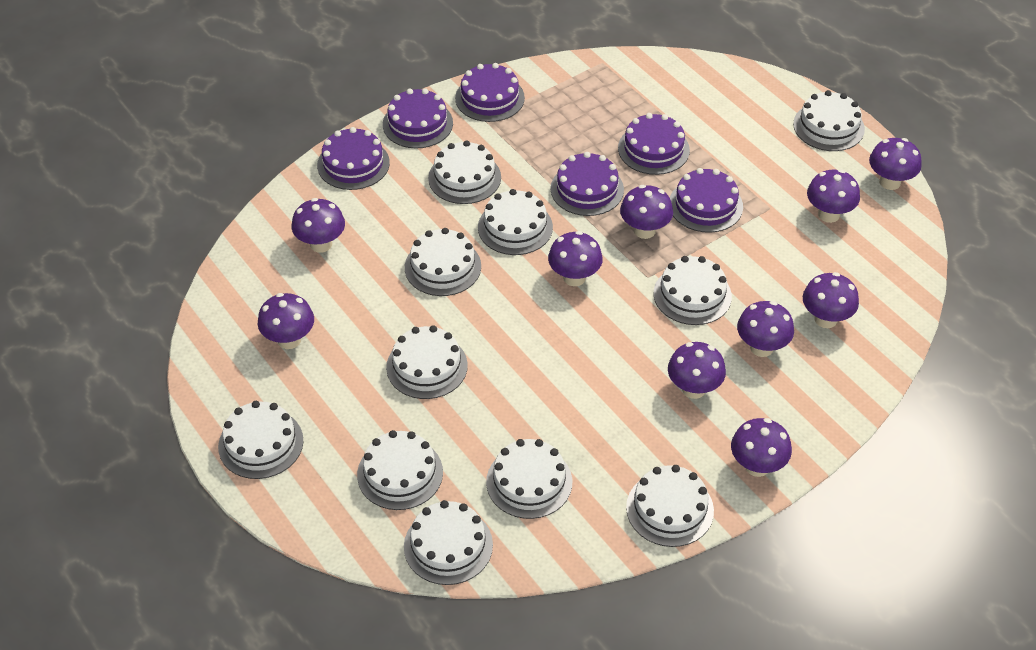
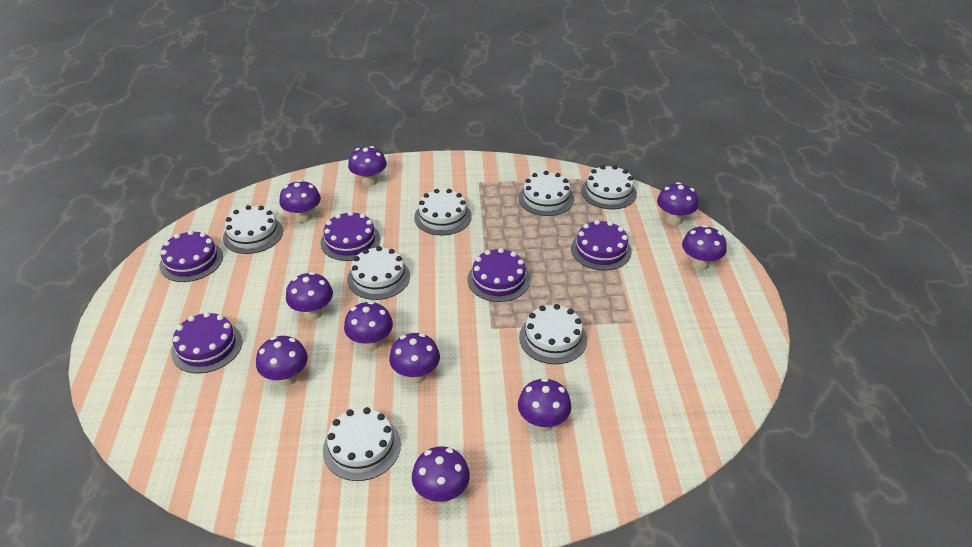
purple cake: 6 -> 5
white cake: 11 -> 7

